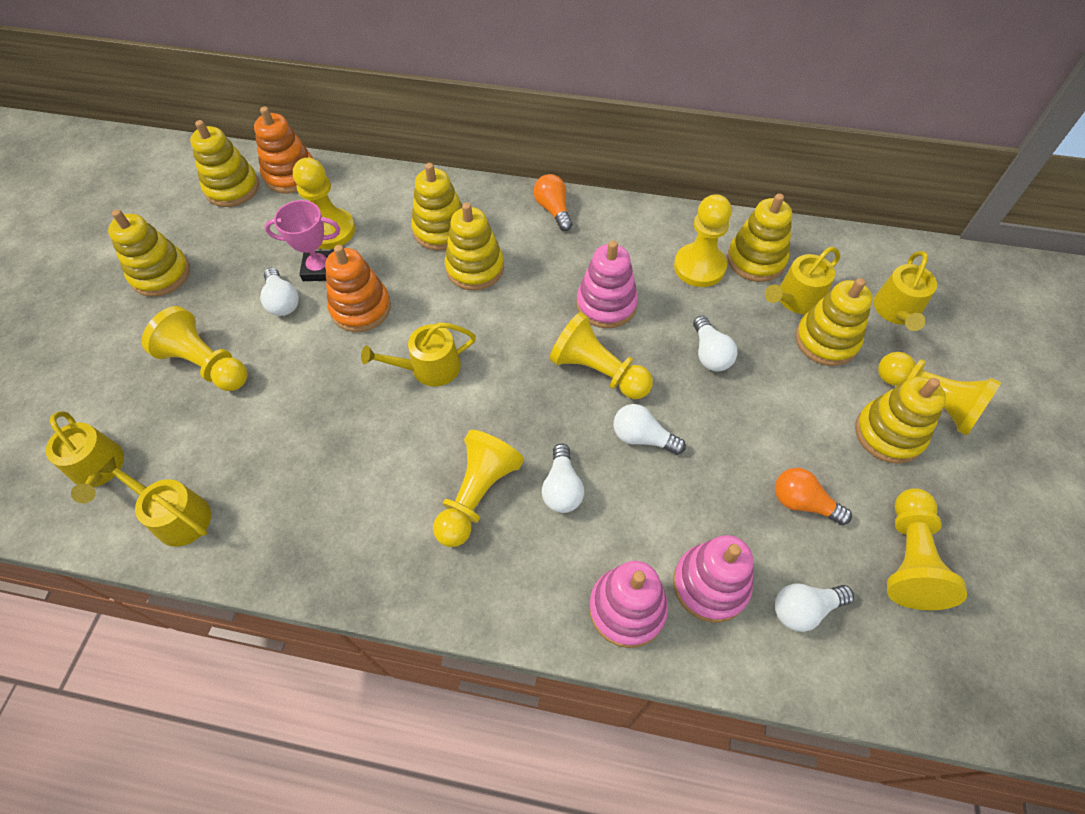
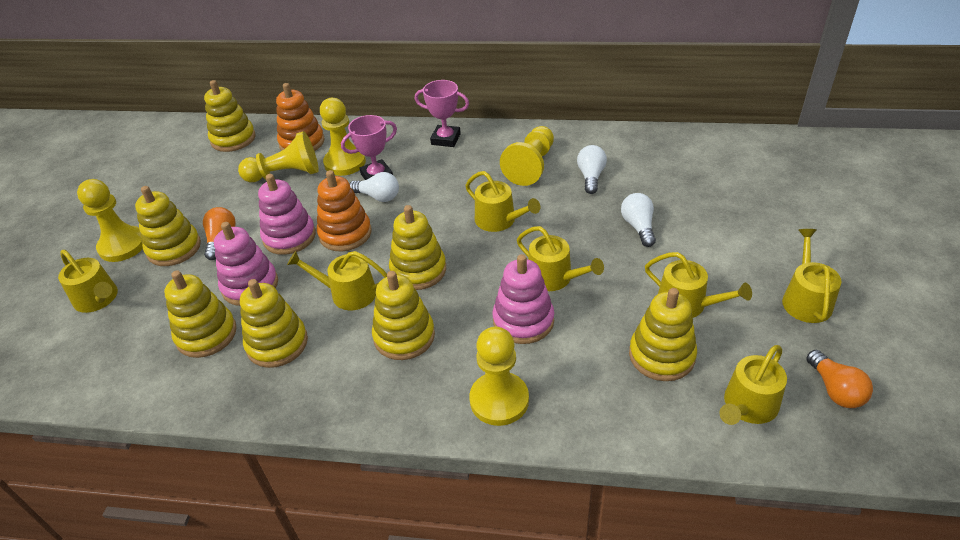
pink trophy: 1 -> 2
white light bulb: 5 -> 3
yellow pawn: 7 -> 5
yellow watering can: 5 -> 7

